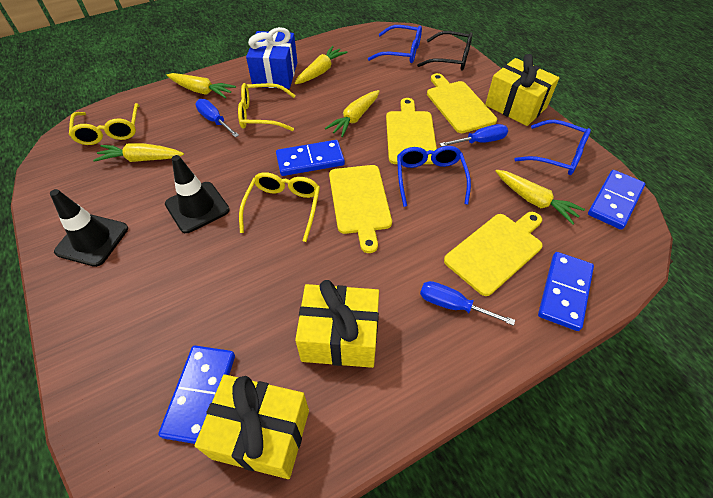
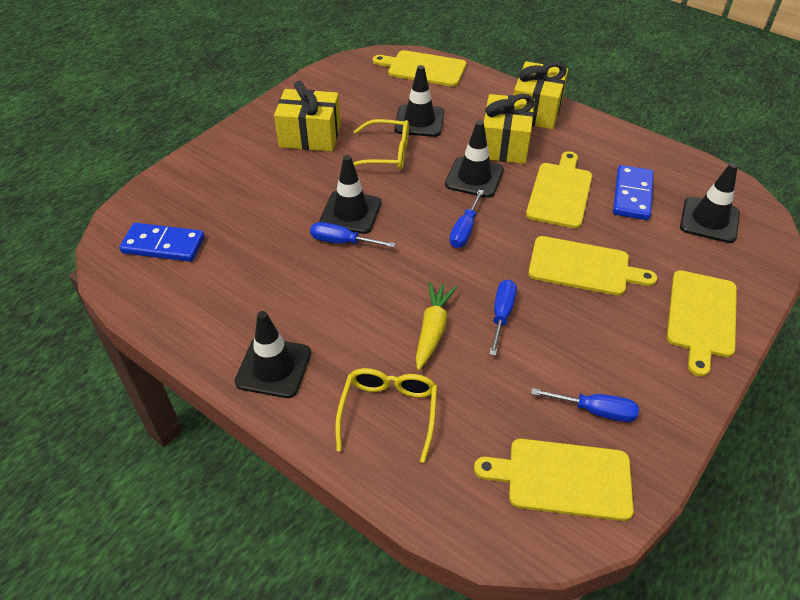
black glasses: 1 -> 0
black traffic cone: 2 -> 5
blue domino: 4 -> 2
blue gift: 1 -> 0
blue glasses: 3 -> 0
blue screwdriver: 3 -> 4
yellow carrot: 5 -> 1
yellow cutting board: 4 -> 5
yellow glasses: 3 -> 2

